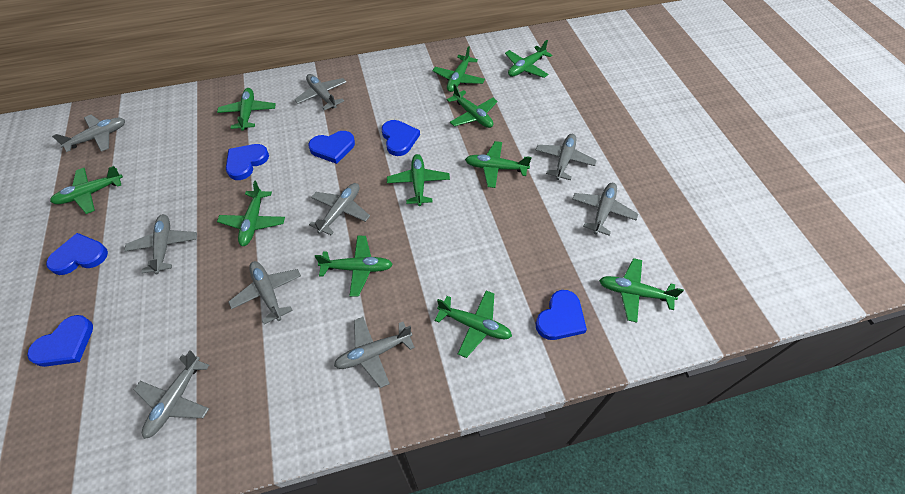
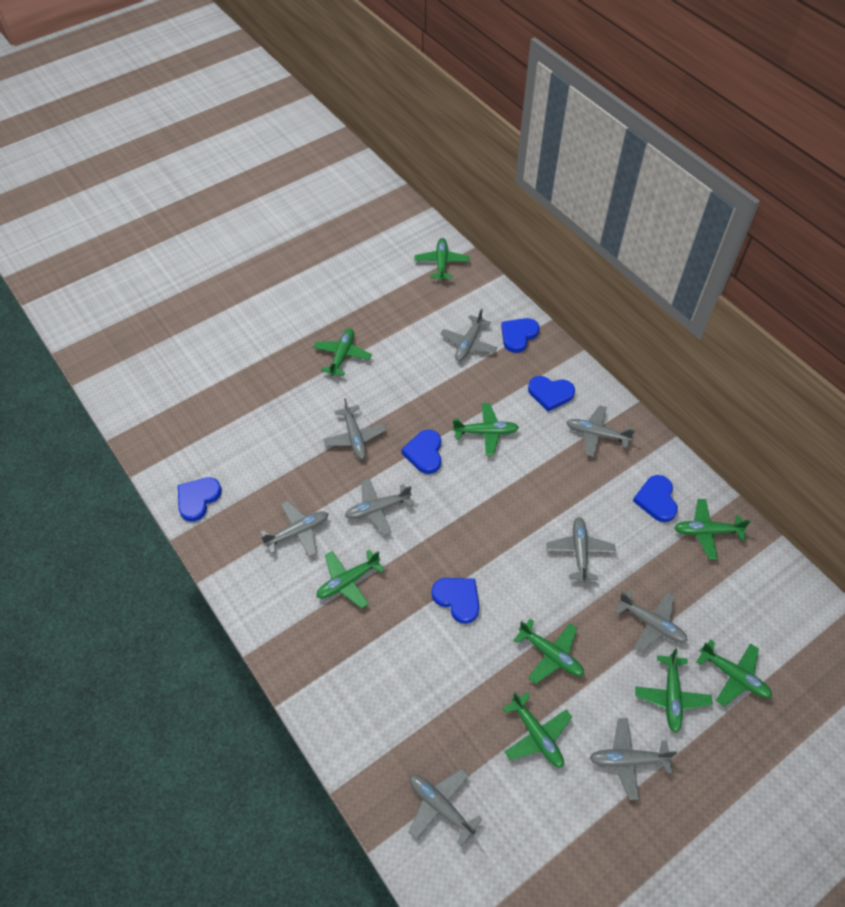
green plane: 11 -> 9

